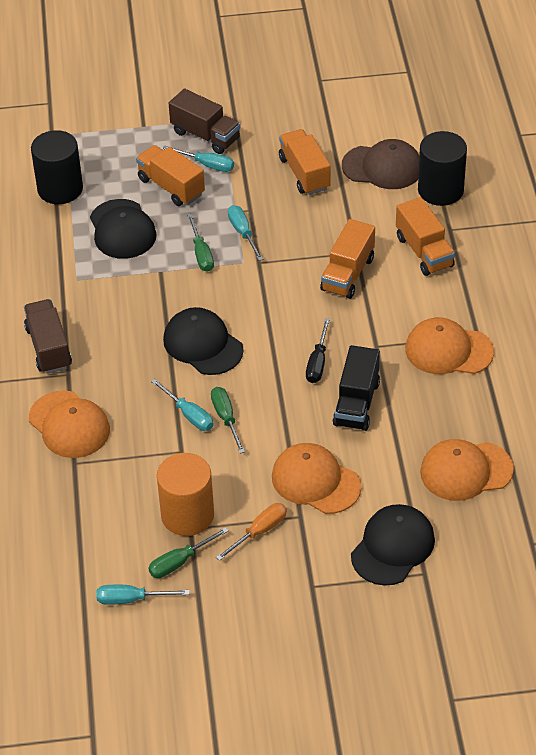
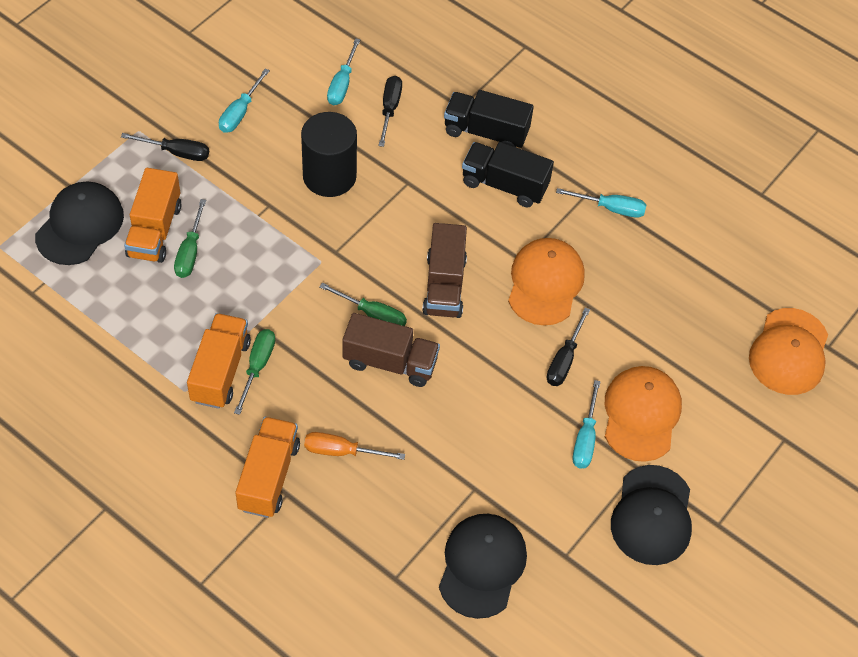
black cylinder: 2 -> 1
black screwdriver: 1 -> 3
black truck: 1 -> 2
brown cap: 1 -> 0
orange cap: 4 -> 3
orange cylinder: 1 -> 0
orange truck: 4 -> 3

